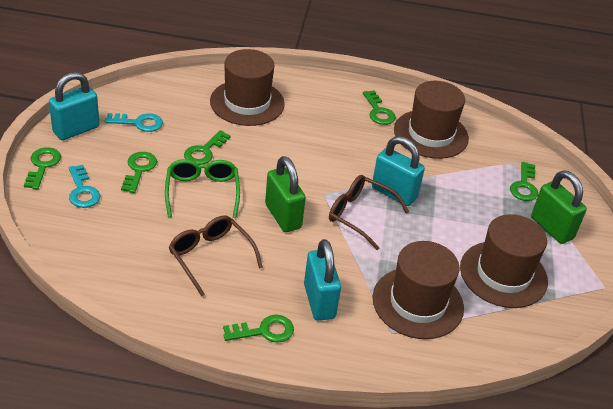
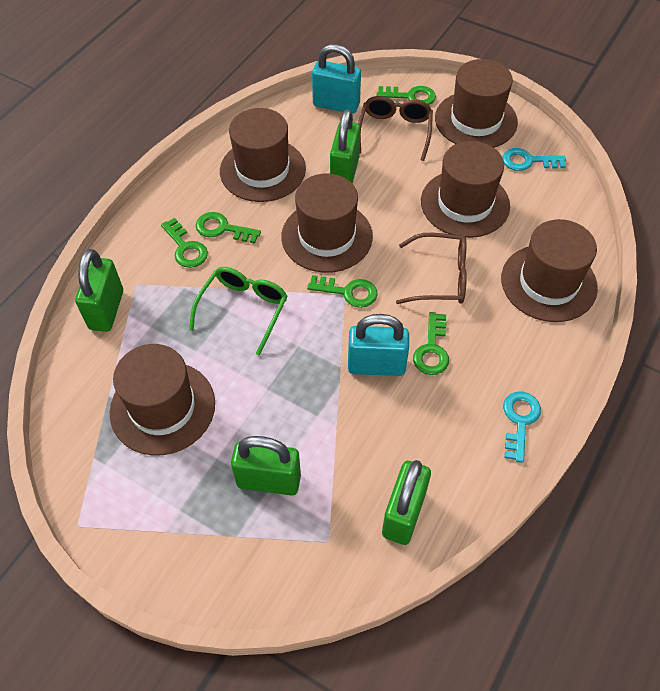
brown hat: 4 -> 6
green key: 6 -> 5
green padlock: 2 -> 4
turquoise padlock: 3 -> 2

